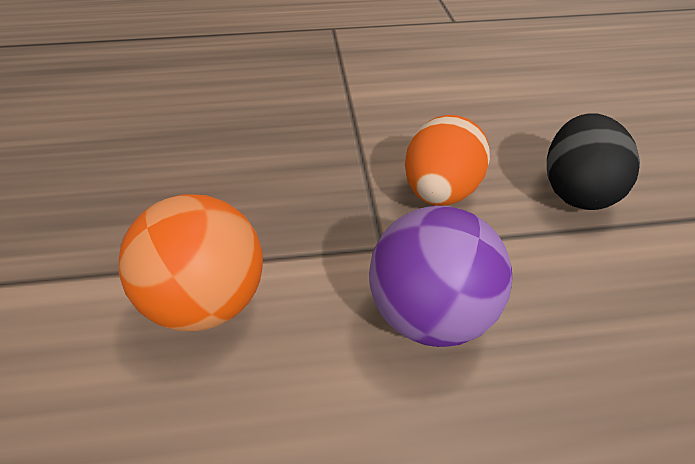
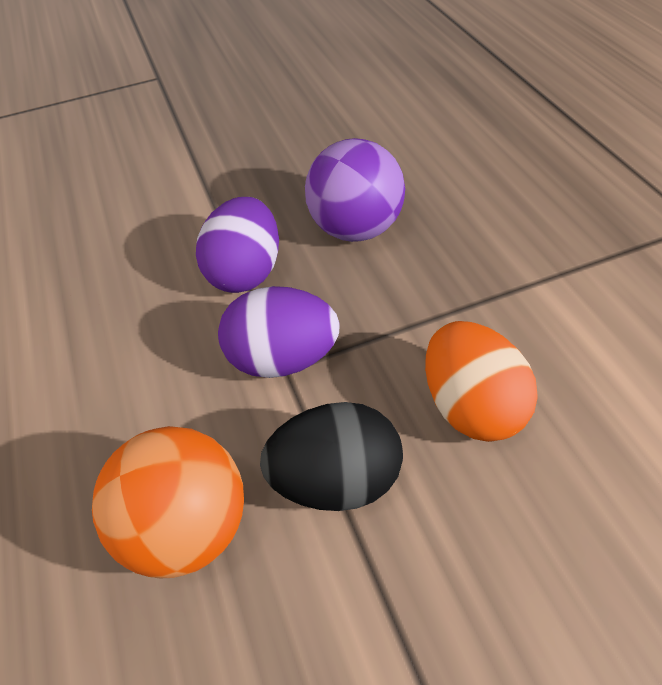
purple egg: 0 -> 2

